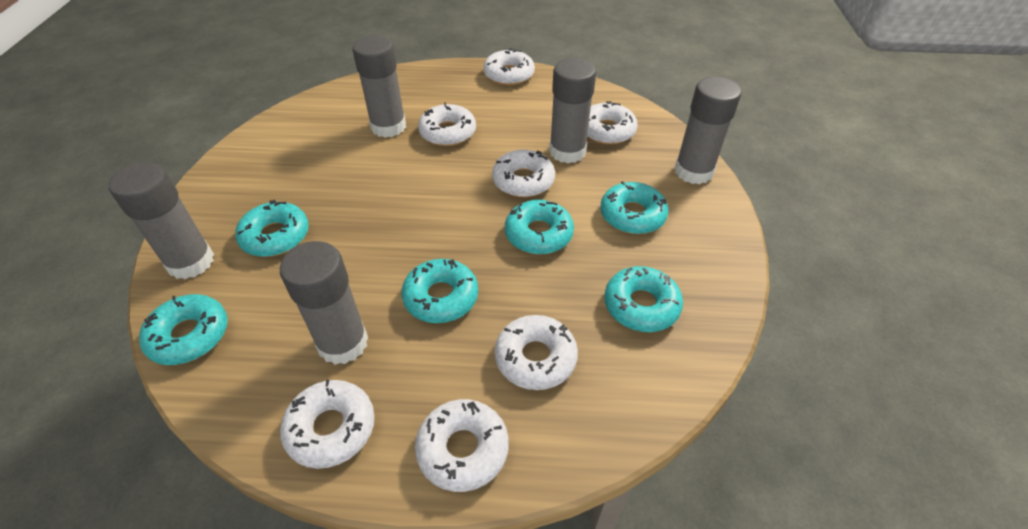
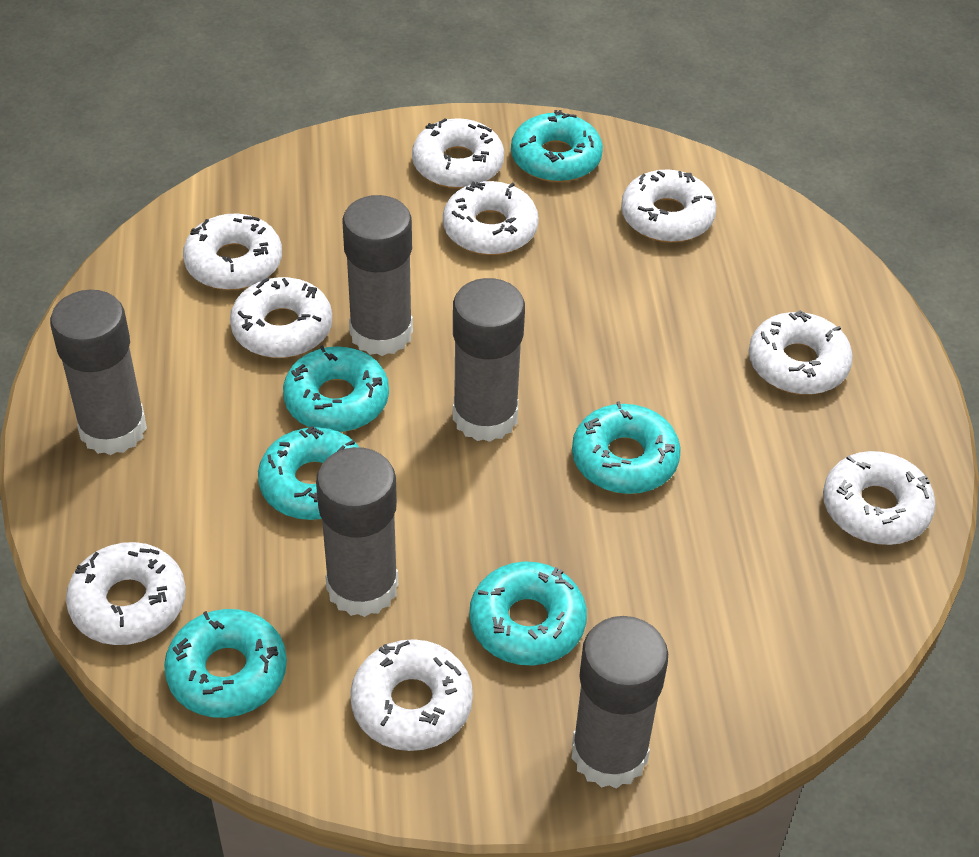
white donut: 7 -> 9

